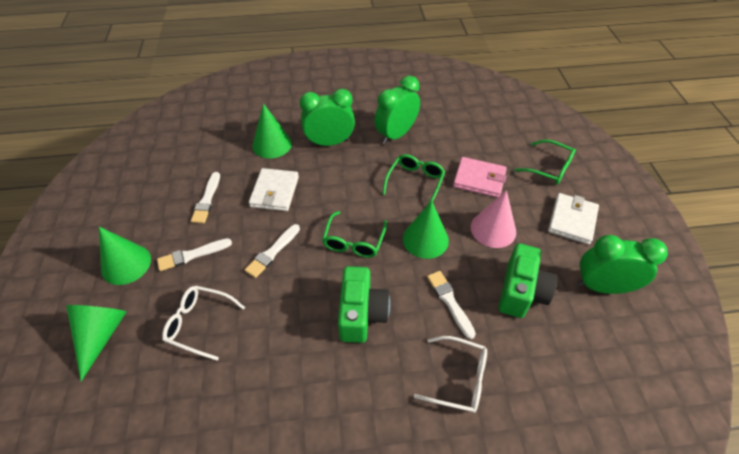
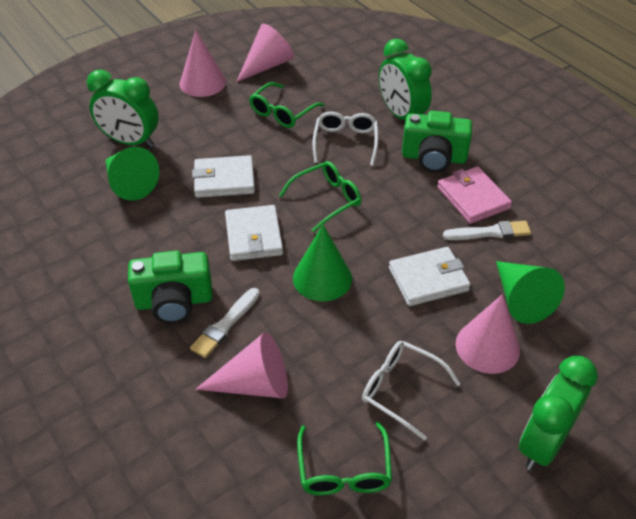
green cone: 4 -> 3
pink cone: 1 -> 4
white brush: 4 -> 2
white wallet: 2 -> 3

